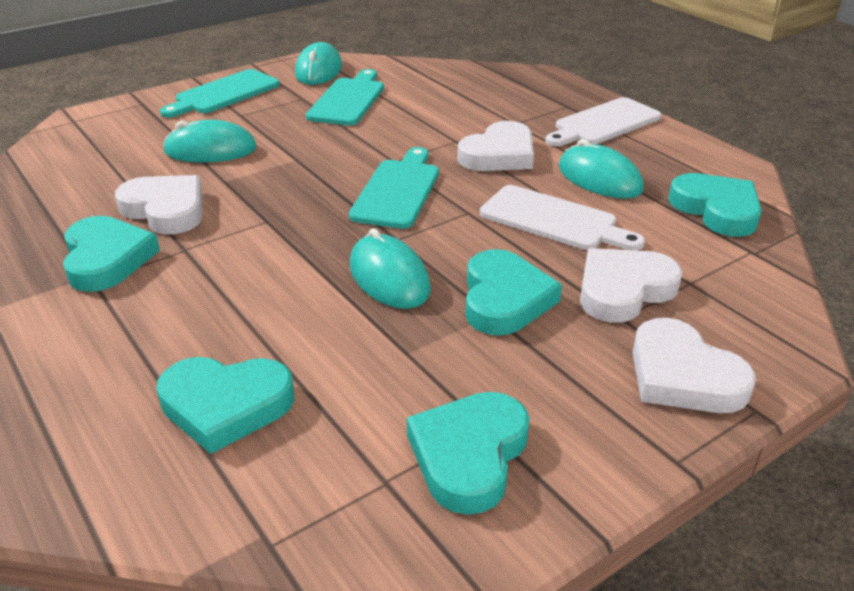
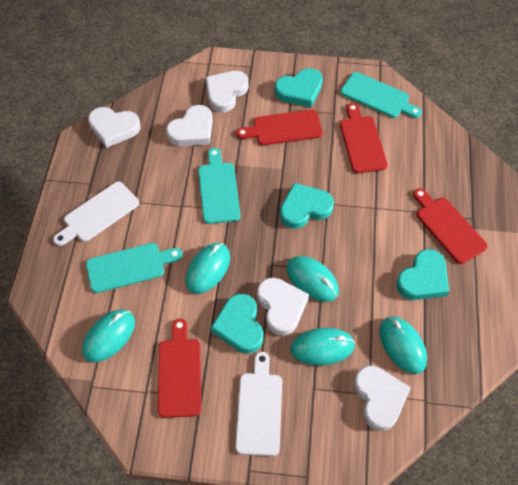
red cutting board: 0 -> 4
turquoise heart: 5 -> 4
turquoise mouse: 4 -> 5
white heart: 4 -> 5

